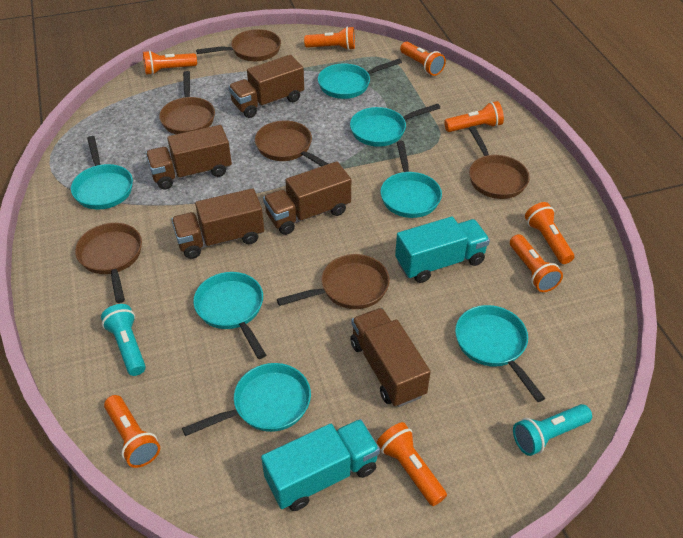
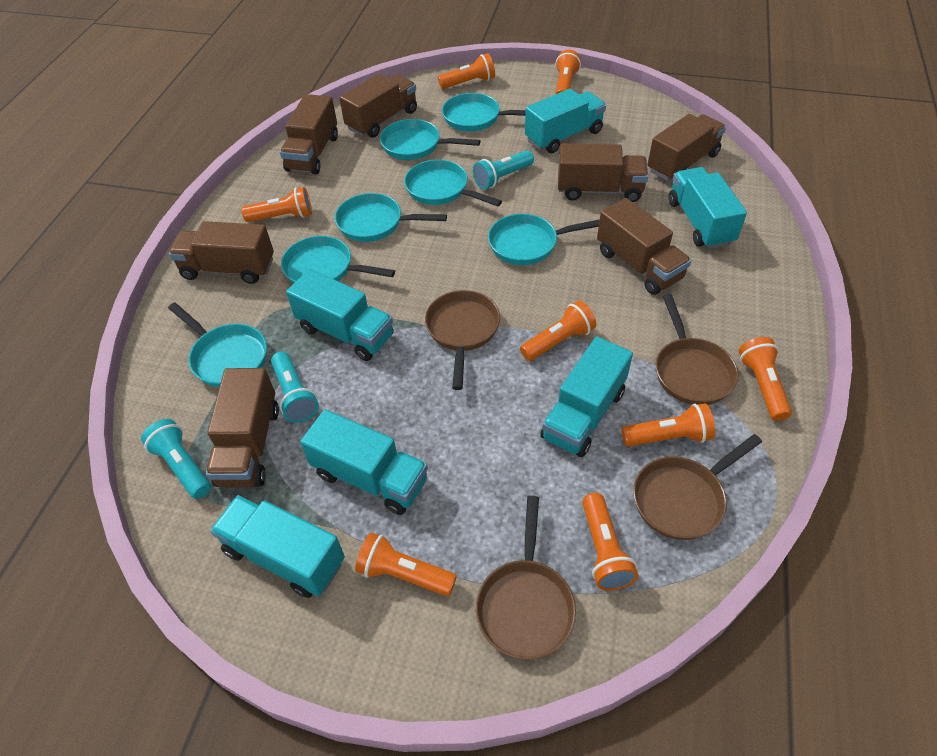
brown pan: 6 -> 4
brown truck: 5 -> 7
turquoise flashlight: 2 -> 3
turquoise truck: 2 -> 6

